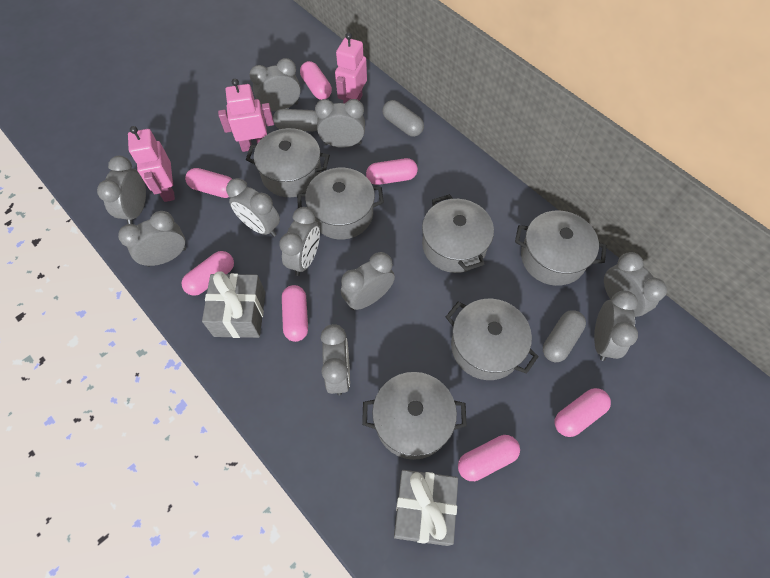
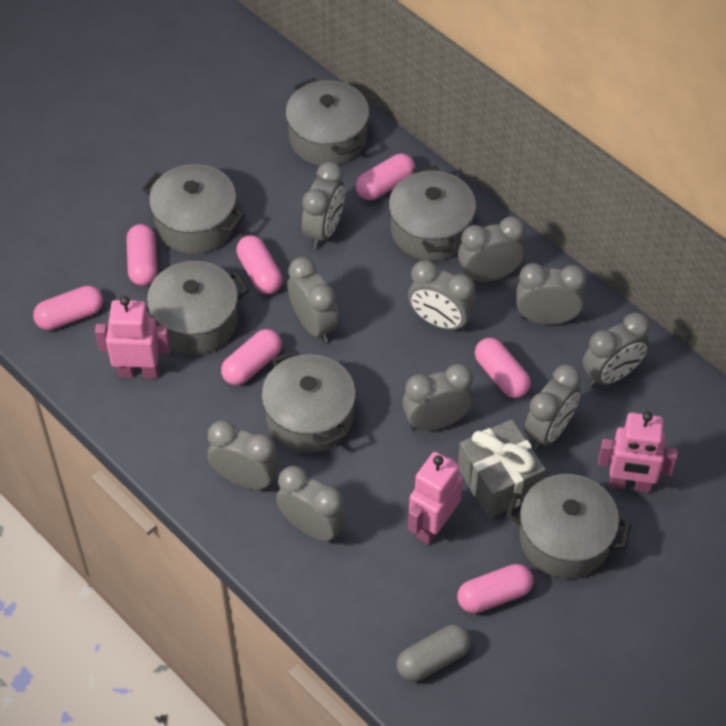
grey capsule: 3 -> 1
grey gift: 2 -> 1

